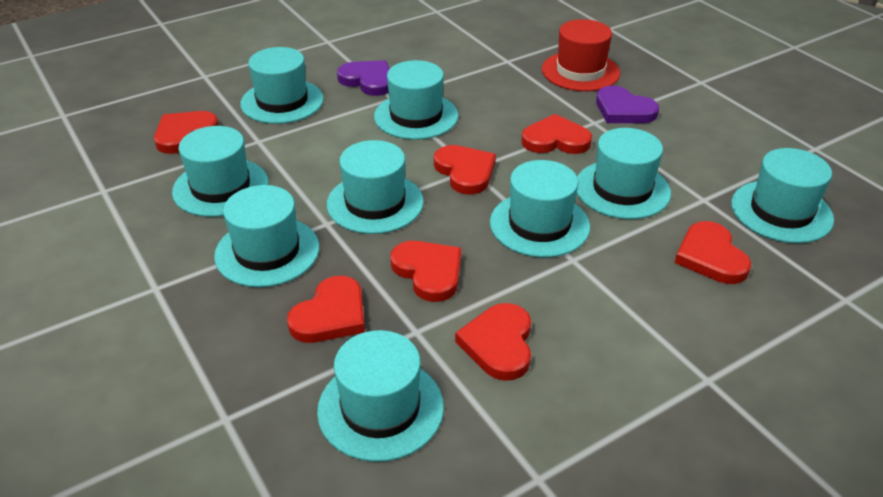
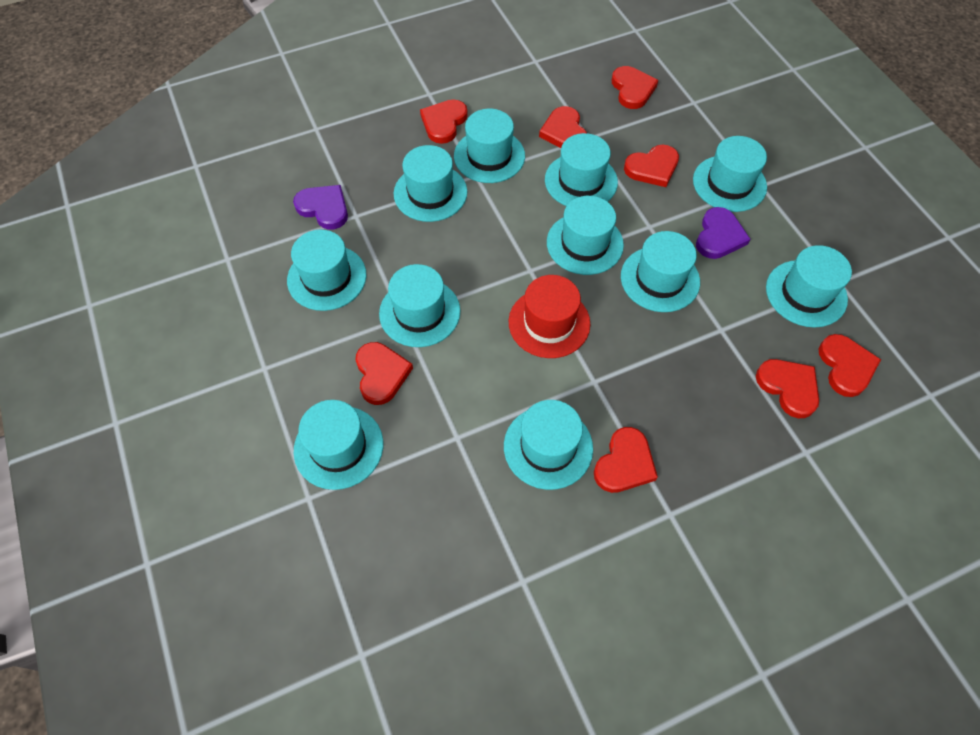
red heart: 7 -> 8
turquoise hat: 9 -> 11

